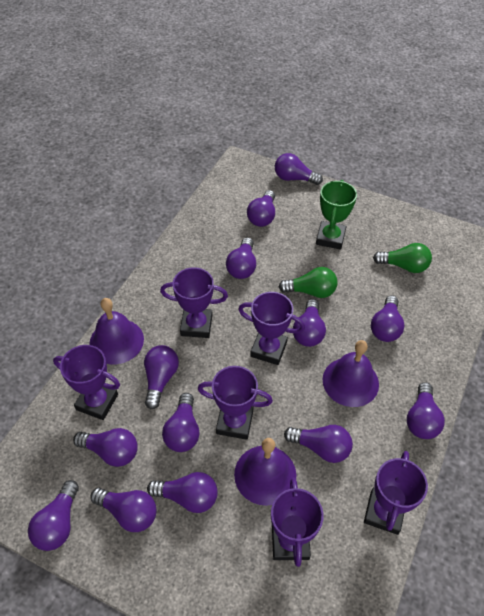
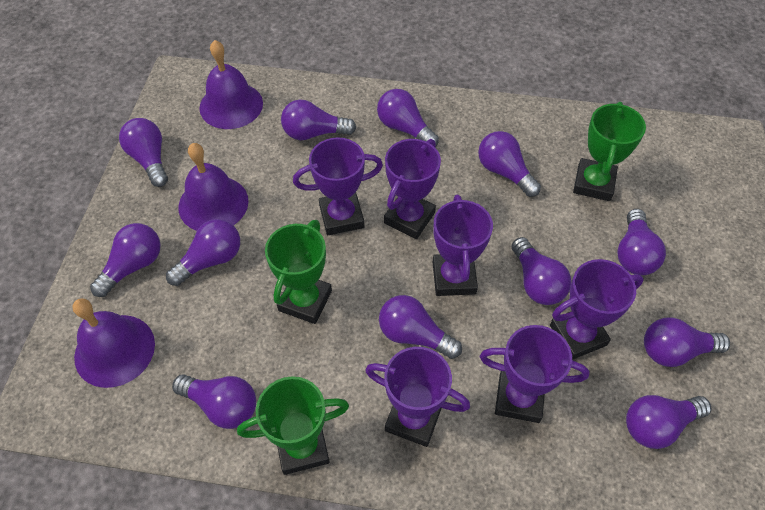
green light bulb: 2 -> 0
green trophy: 1 -> 3
purple light bulb: 13 -> 12

